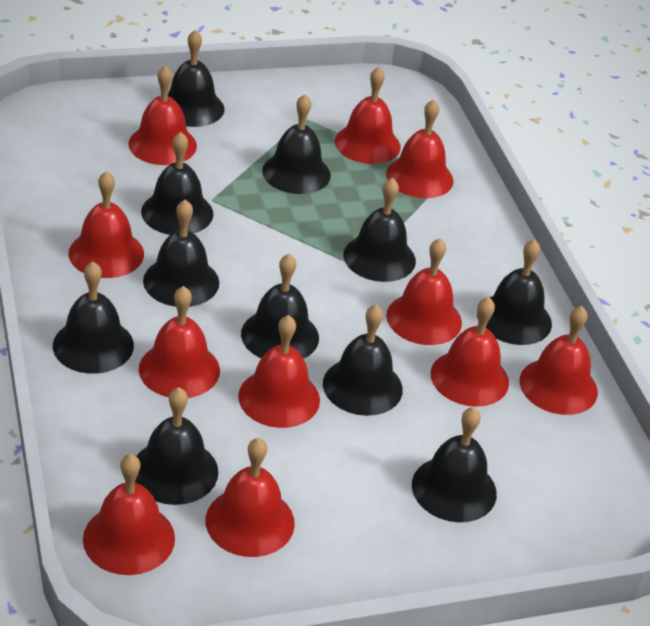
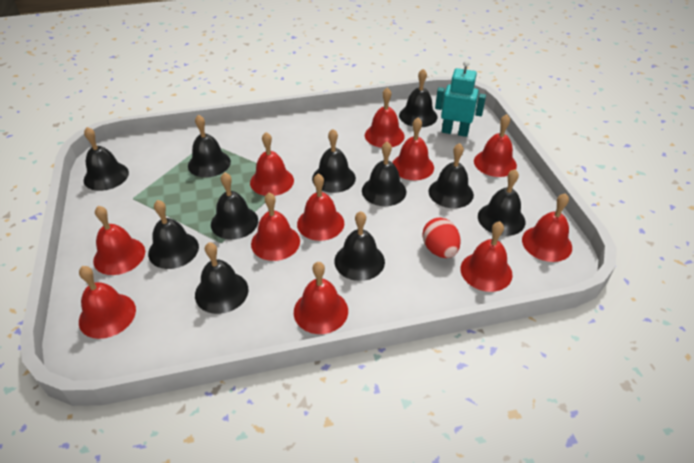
red egg: 0 -> 1
turquoise robot: 0 -> 1

